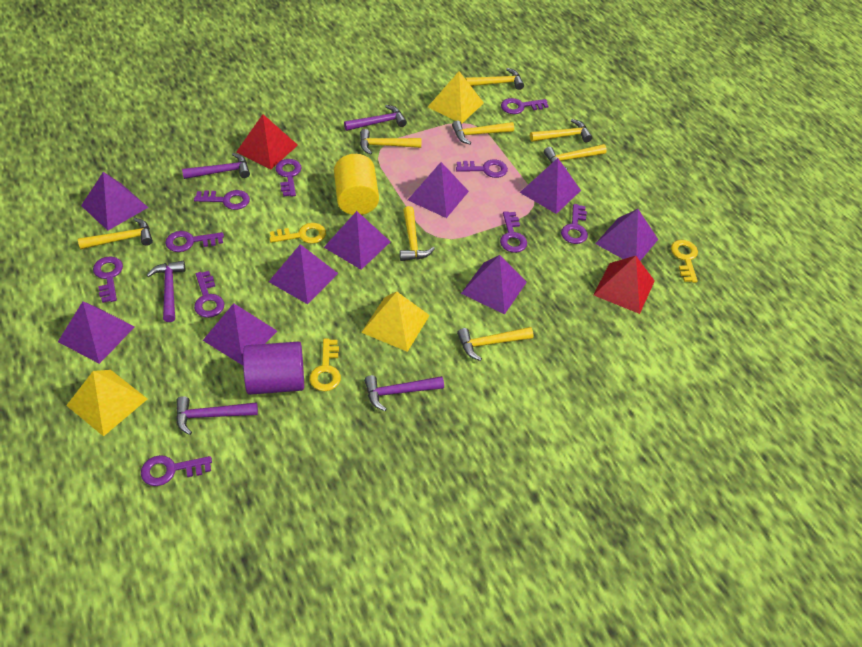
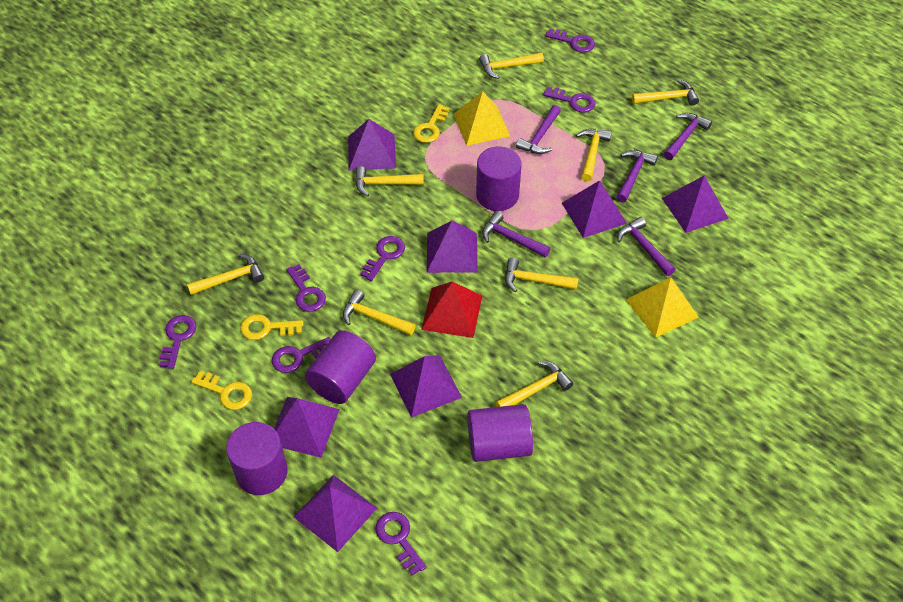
purple cylinder: 1 -> 4
purple key: 10 -> 7
purple pyramid: 9 -> 7
red pyramid: 2 -> 1
yellow cylinder: 1 -> 0
yellow pyramid: 3 -> 2

